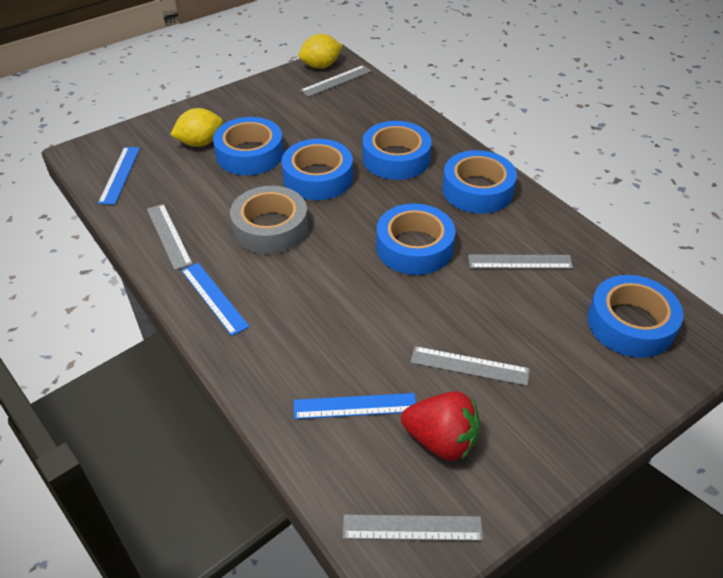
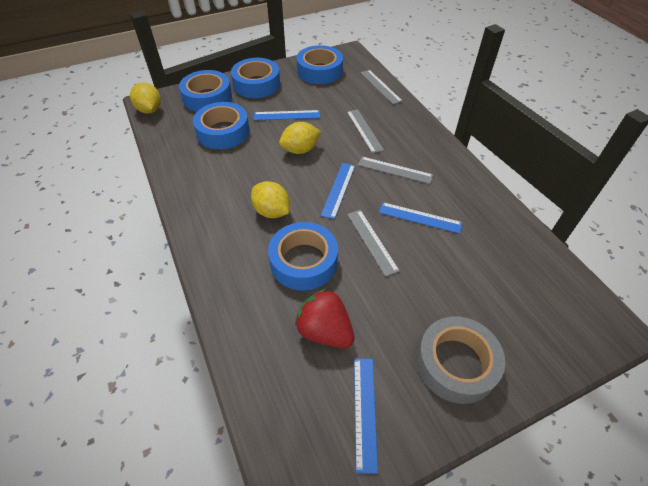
blue ruler: 3 -> 4
blue tape: 6 -> 5
grey ruler: 5 -> 4
yellow lemon: 2 -> 3

